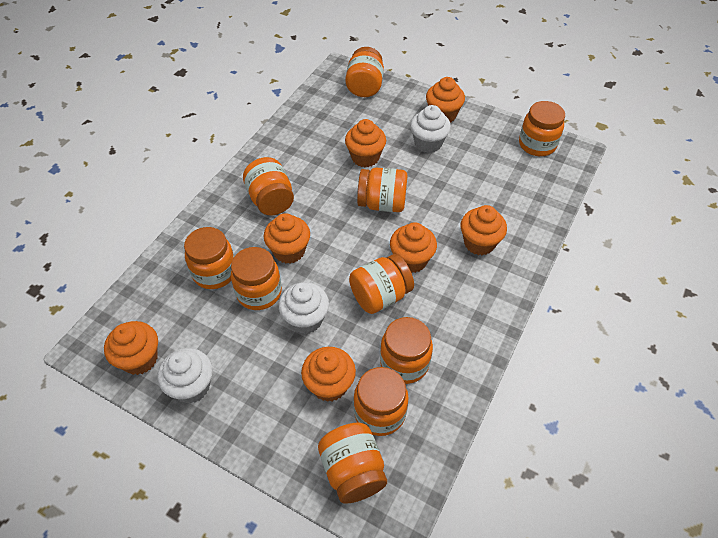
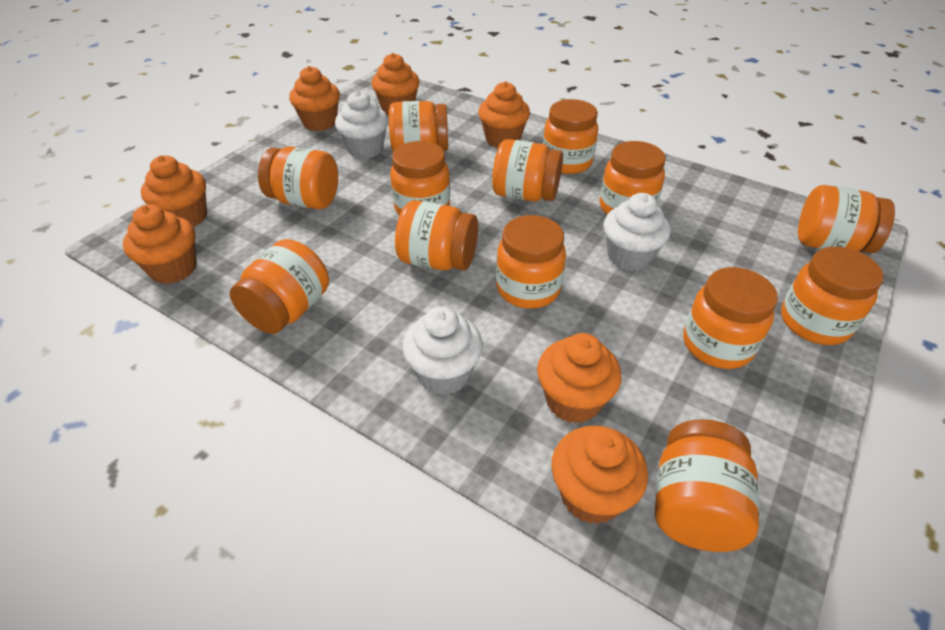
orange jar: 10 -> 13

